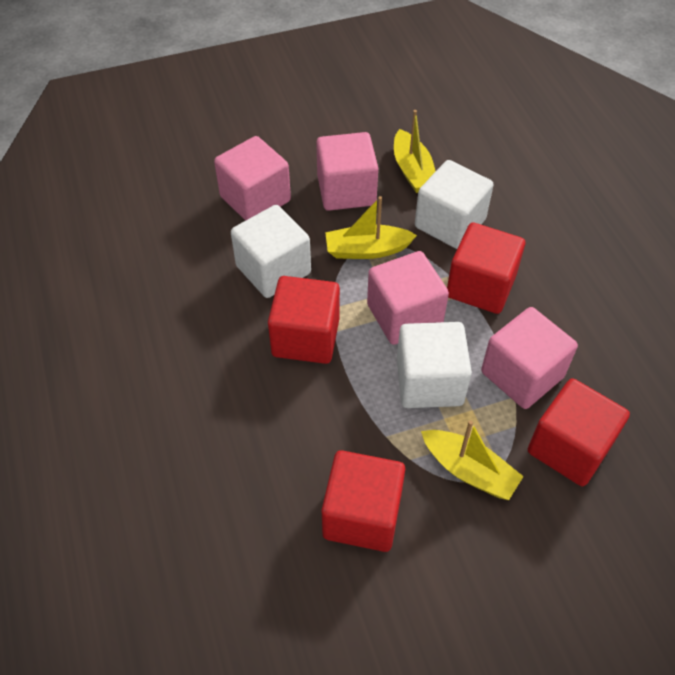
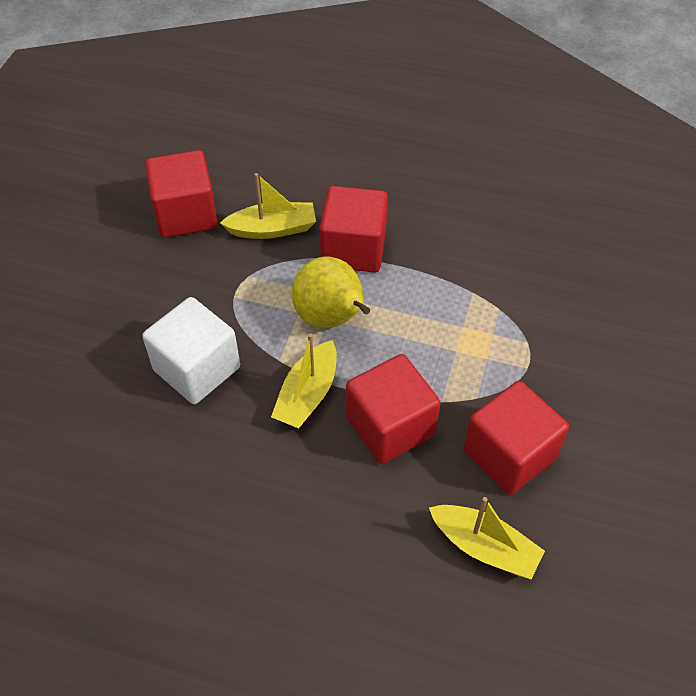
pink cube: 4 -> 0
white cube: 3 -> 1
yellow pear: 0 -> 1

